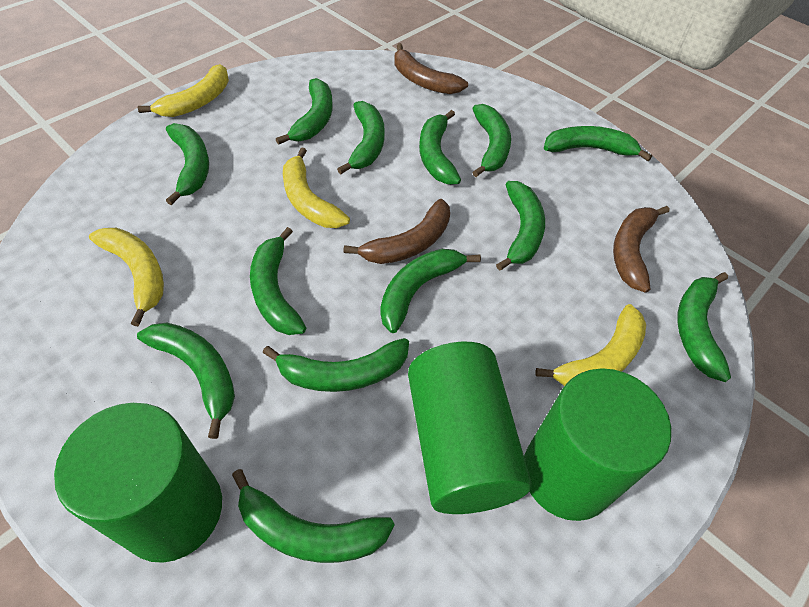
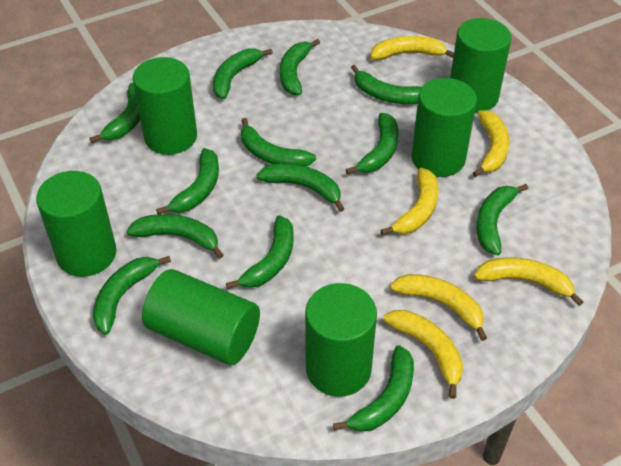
brown banana: 3 -> 0
green cylinder: 3 -> 6
yellow banana: 4 -> 6

